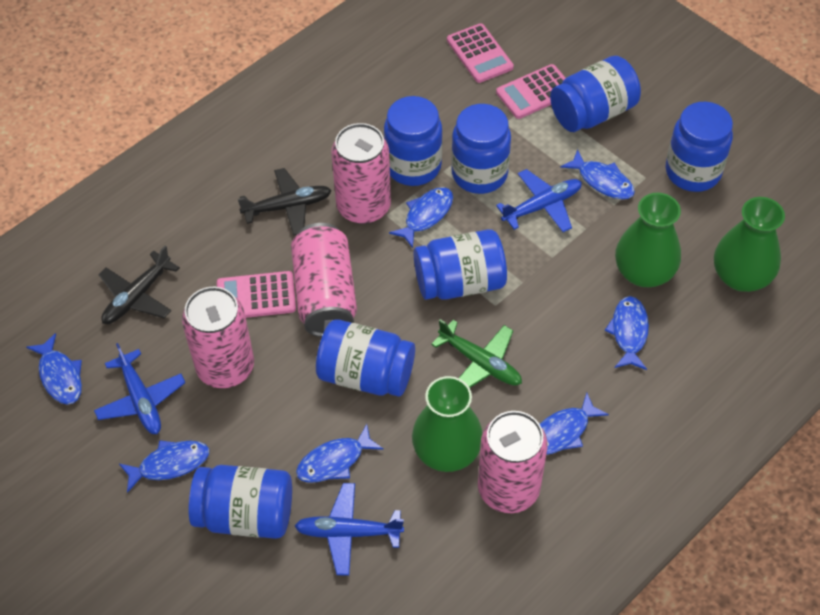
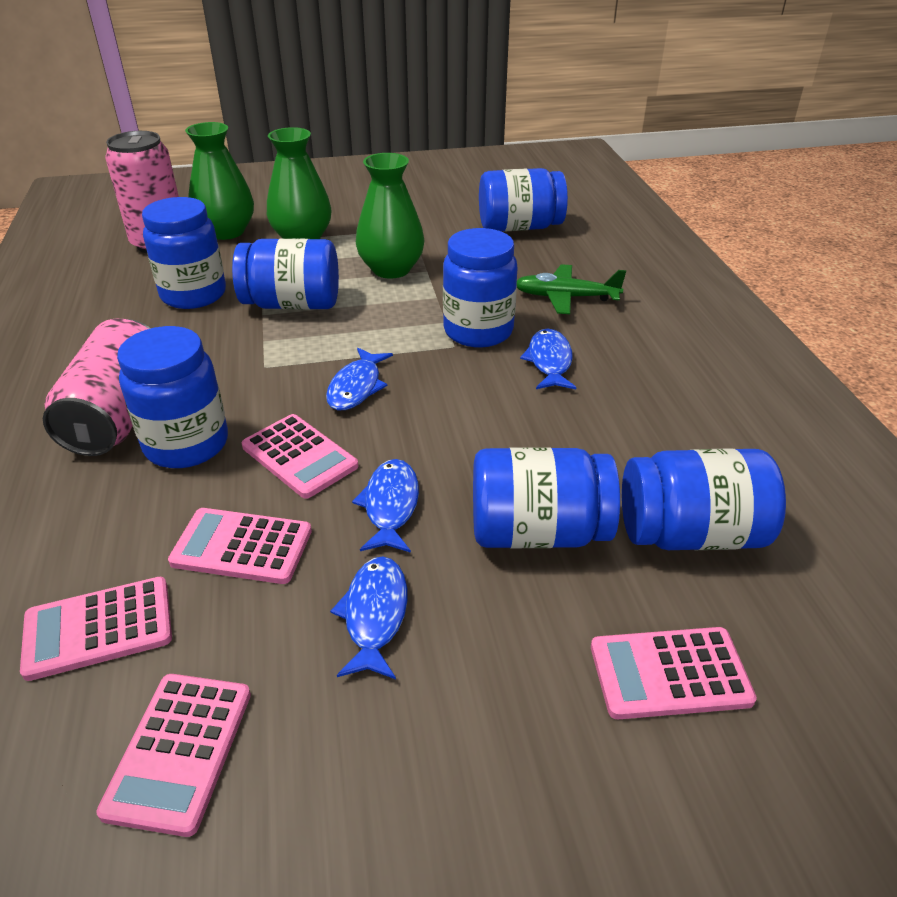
black plane: 2 -> 0
blue fish: 7 -> 4
blue plane: 3 -> 0
pink calculator: 3 -> 5
pink can: 4 -> 2

